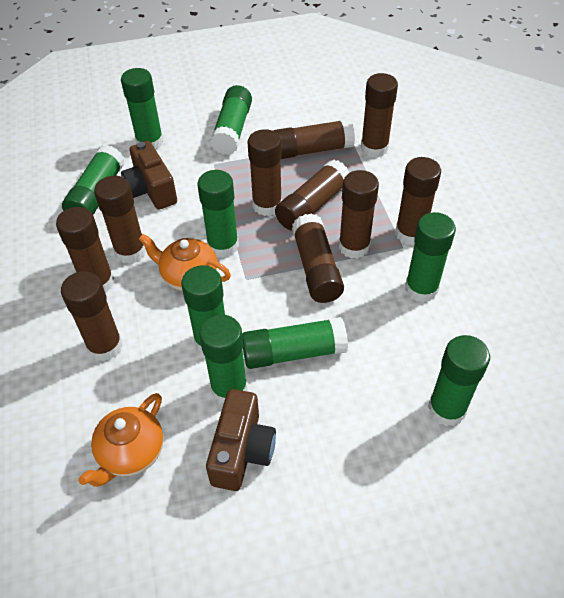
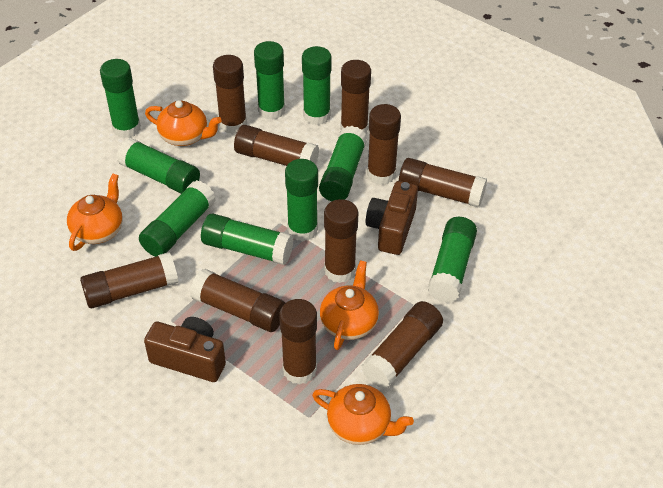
orange teapot: 2 -> 4

